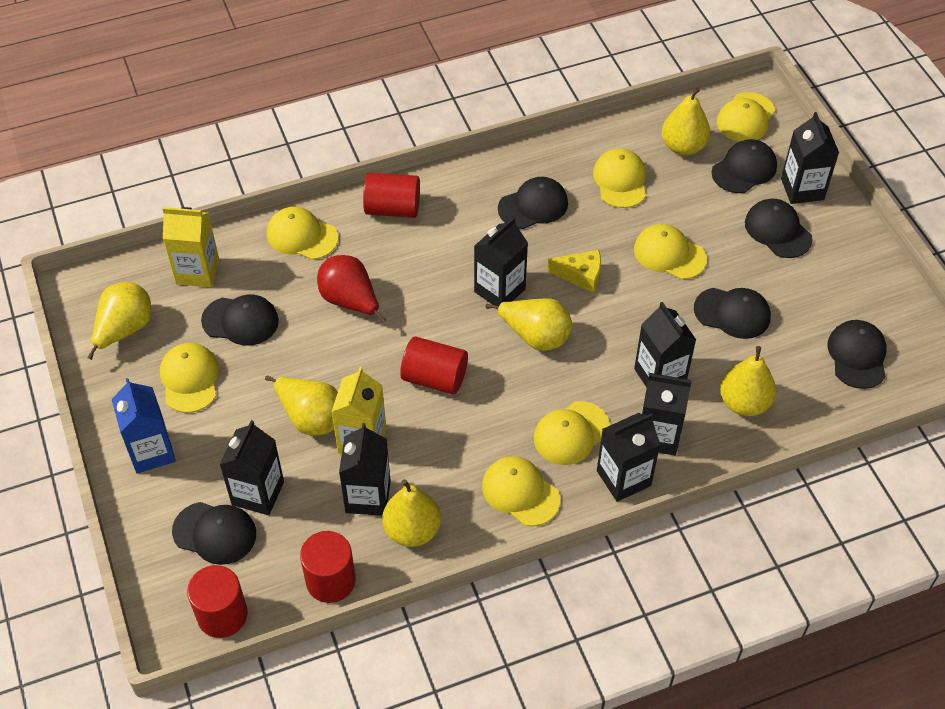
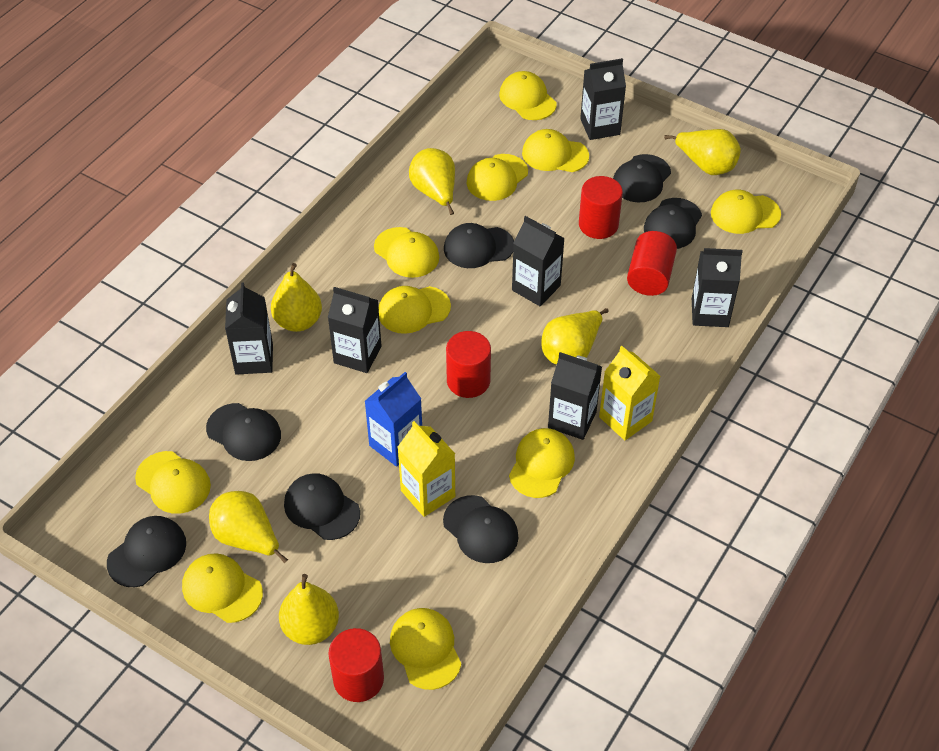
black carton: 7 -> 6
red pear: 1 -> 0
yellow cap: 7 -> 10
yellow cheese: 1 -> 0

